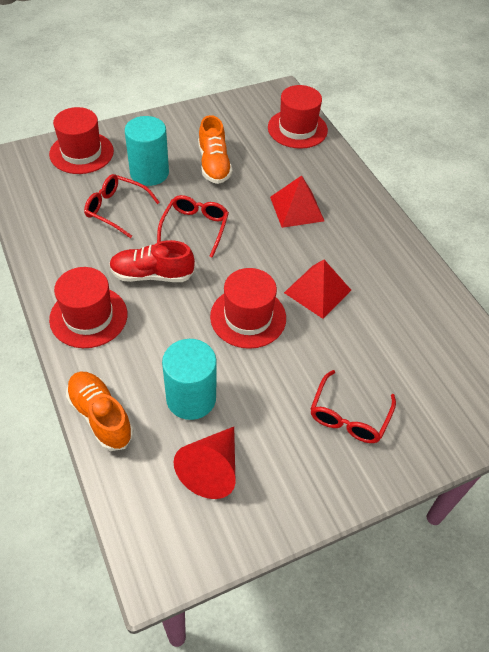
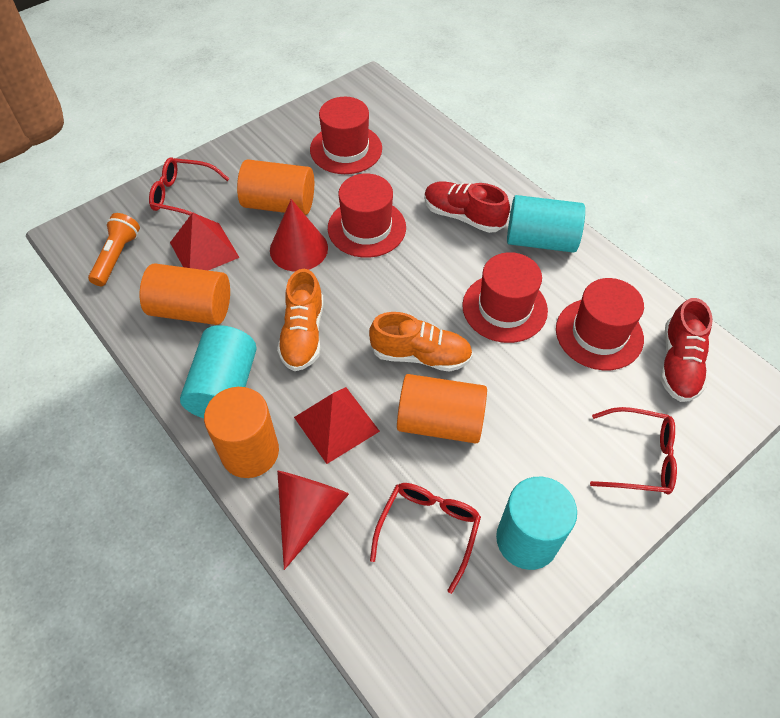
orange cylinder: 0 -> 4
orange flashlight: 0 -> 1
red cone: 1 -> 2
red shoe: 1 -> 2
turquoise cylinder: 2 -> 3

